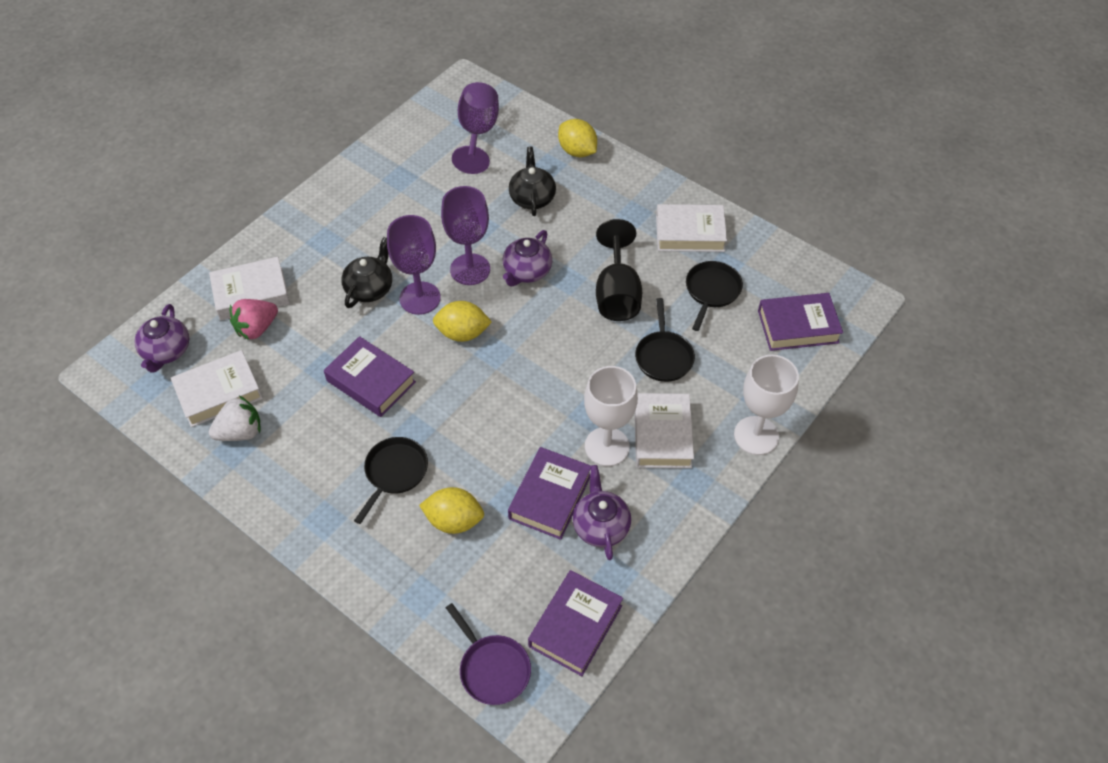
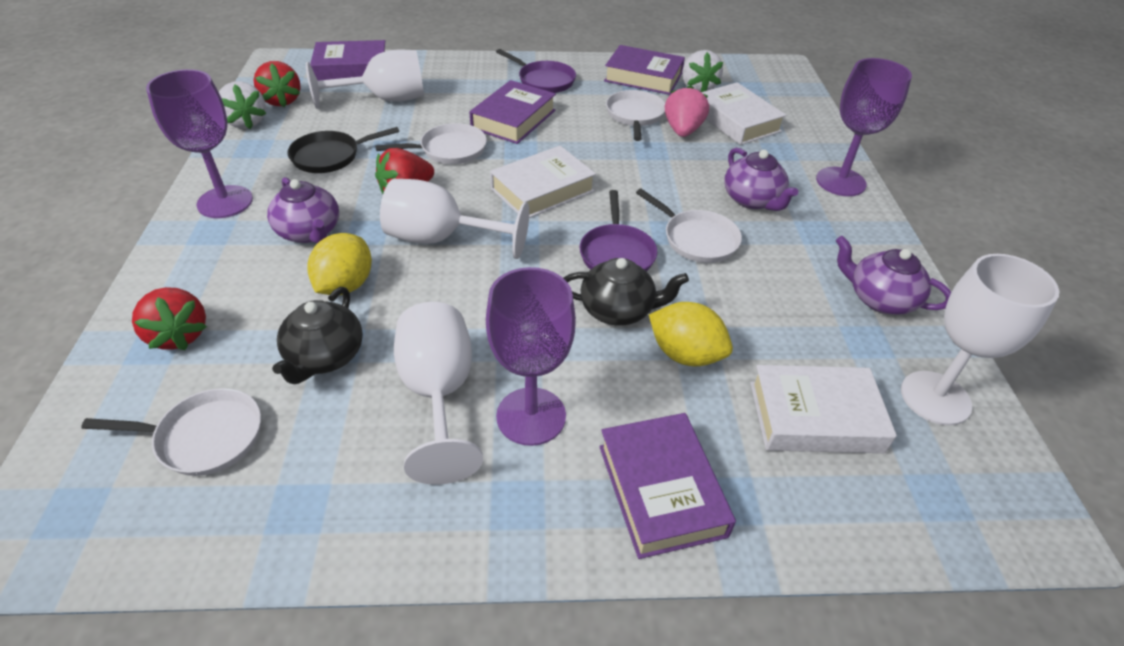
black goblet: 1 -> 0
black pan: 3 -> 1
purple pan: 1 -> 2
red strawberry: 0 -> 3
white book: 4 -> 3
white goblet: 2 -> 4
white pan: 0 -> 4
white strawberry: 1 -> 2
yellow lemon: 3 -> 2

